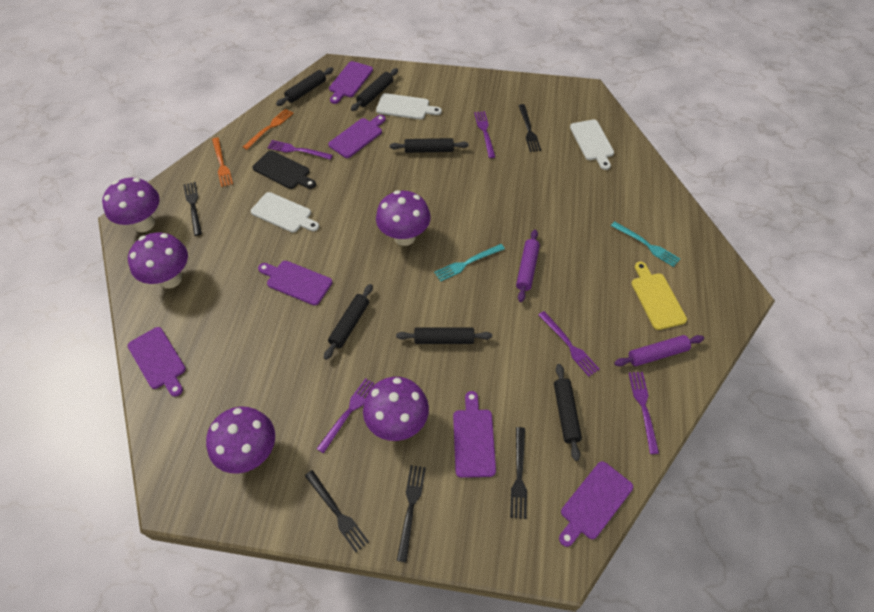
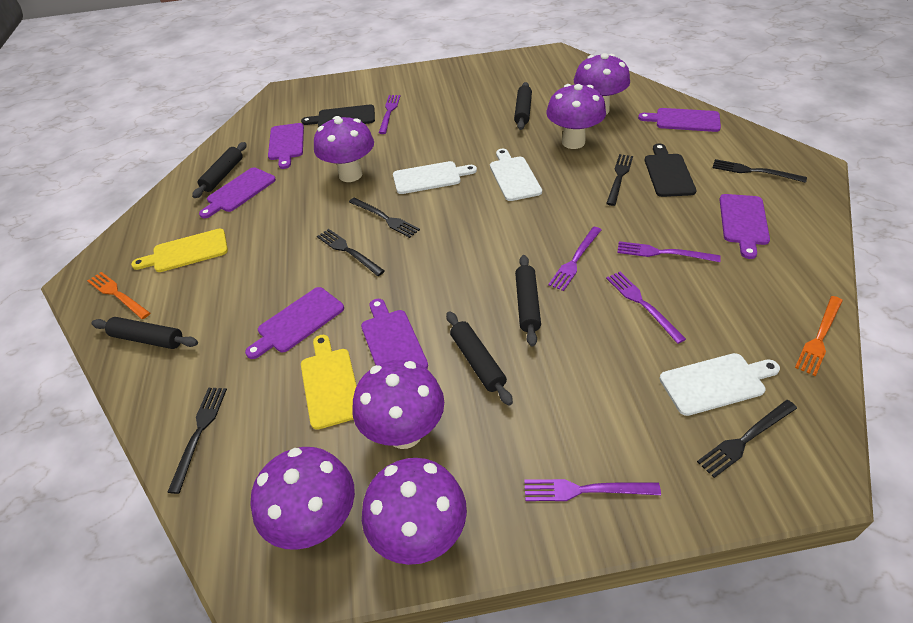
black cutting board: 1 -> 2
black fork: 5 -> 6
black rolling pin: 6 -> 5
purple mushroom: 5 -> 6
purple rolling pin: 2 -> 0
turquoise fork: 2 -> 0
yellow cutting board: 1 -> 2

